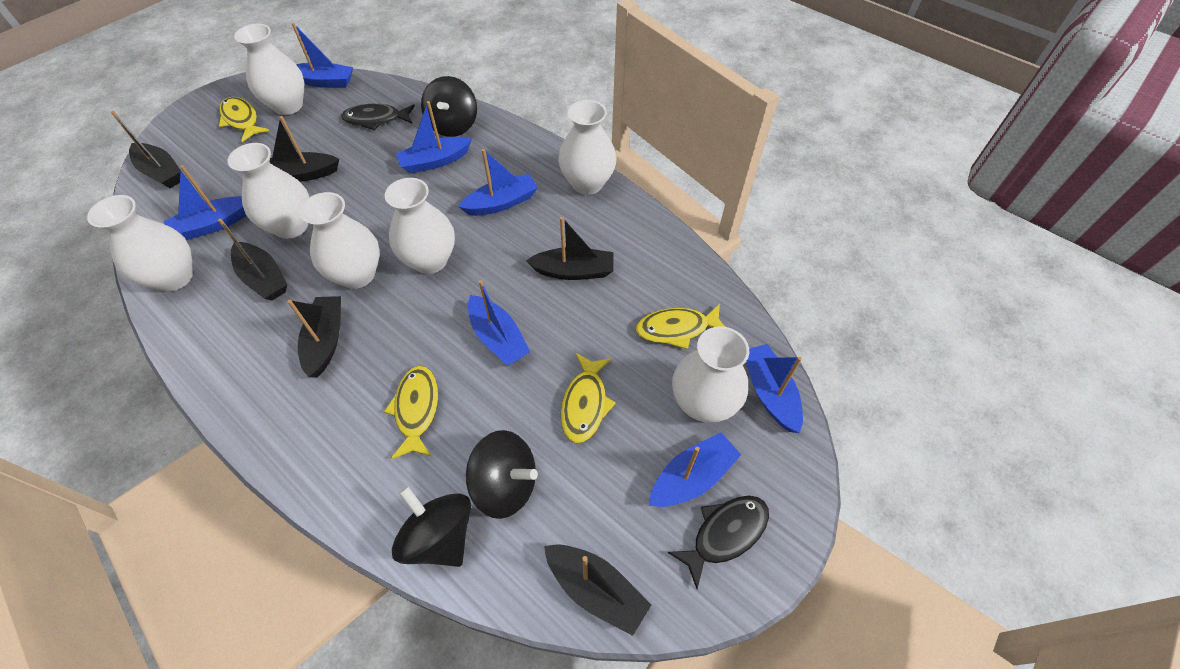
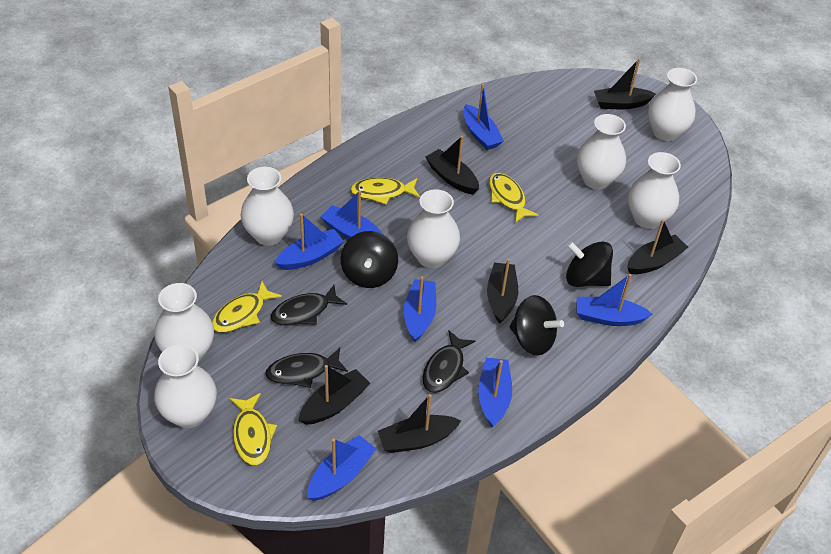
black fish: 2 -> 3

